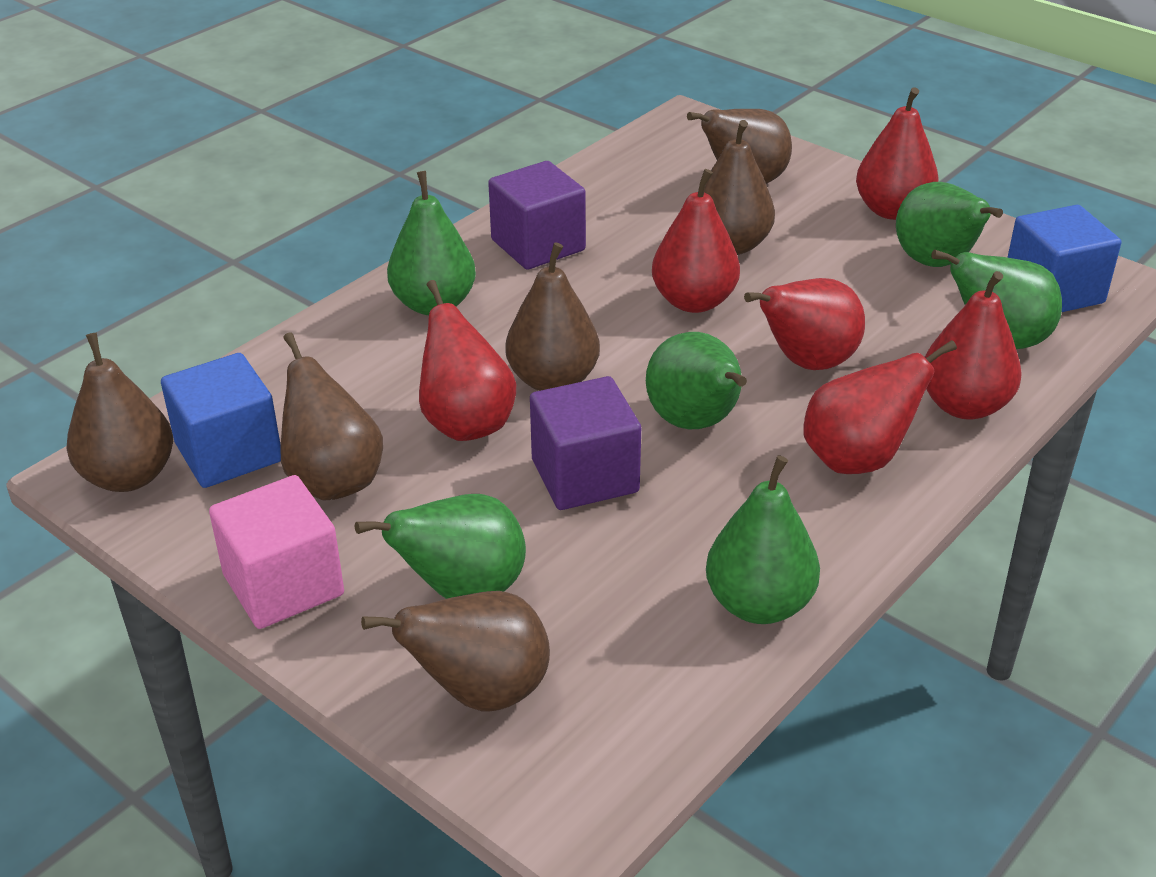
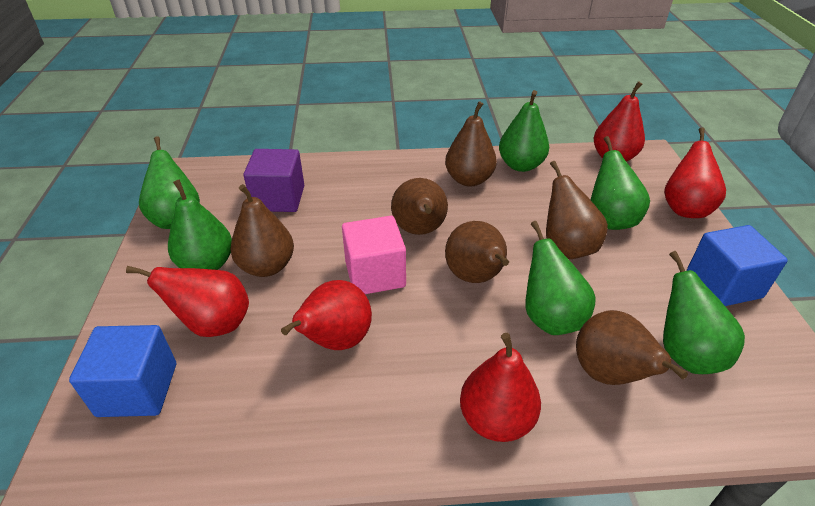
purple cube: 2 -> 1
red pear: 6 -> 5

